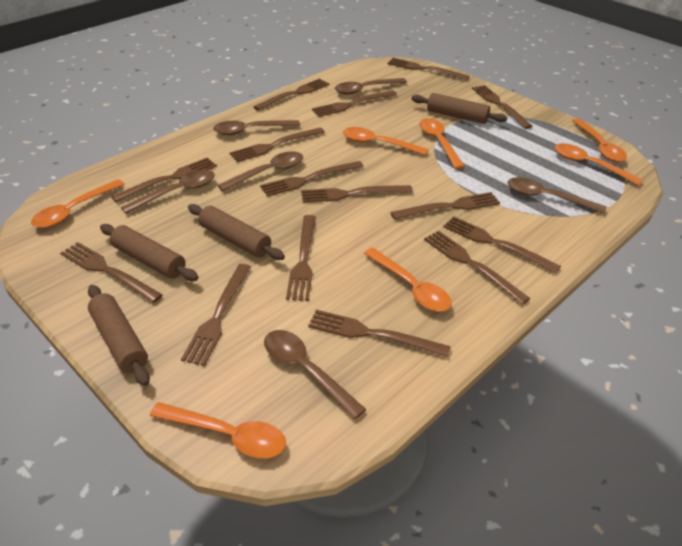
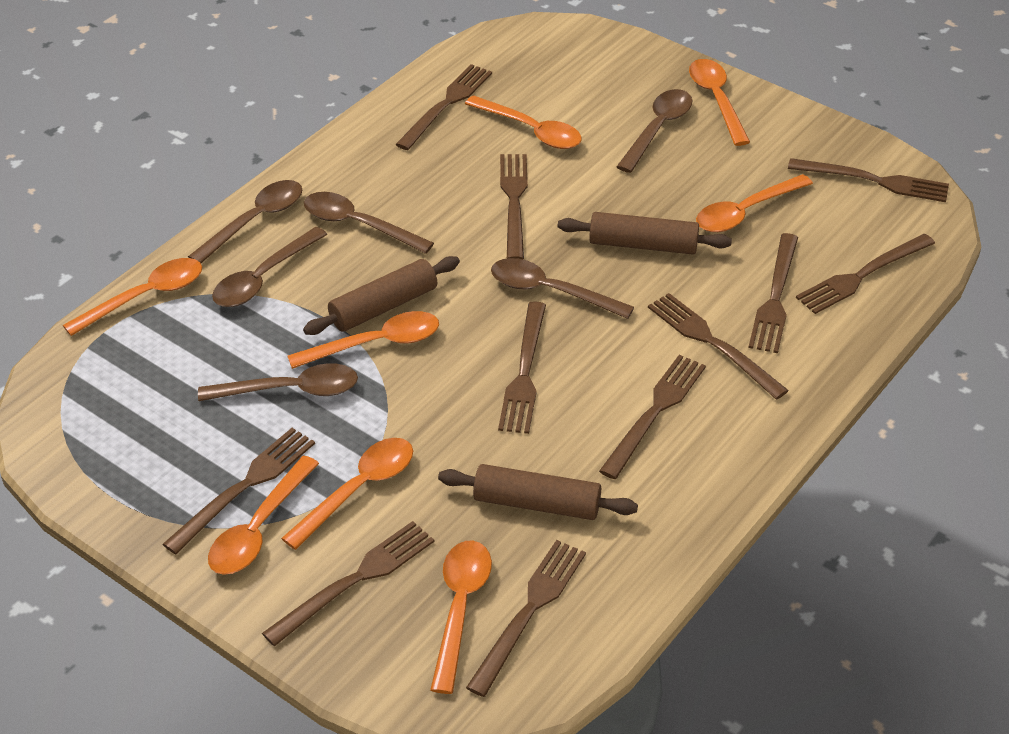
brown fork: 15 -> 11
brown rolling pin: 4 -> 3
orange spoon: 7 -> 8

